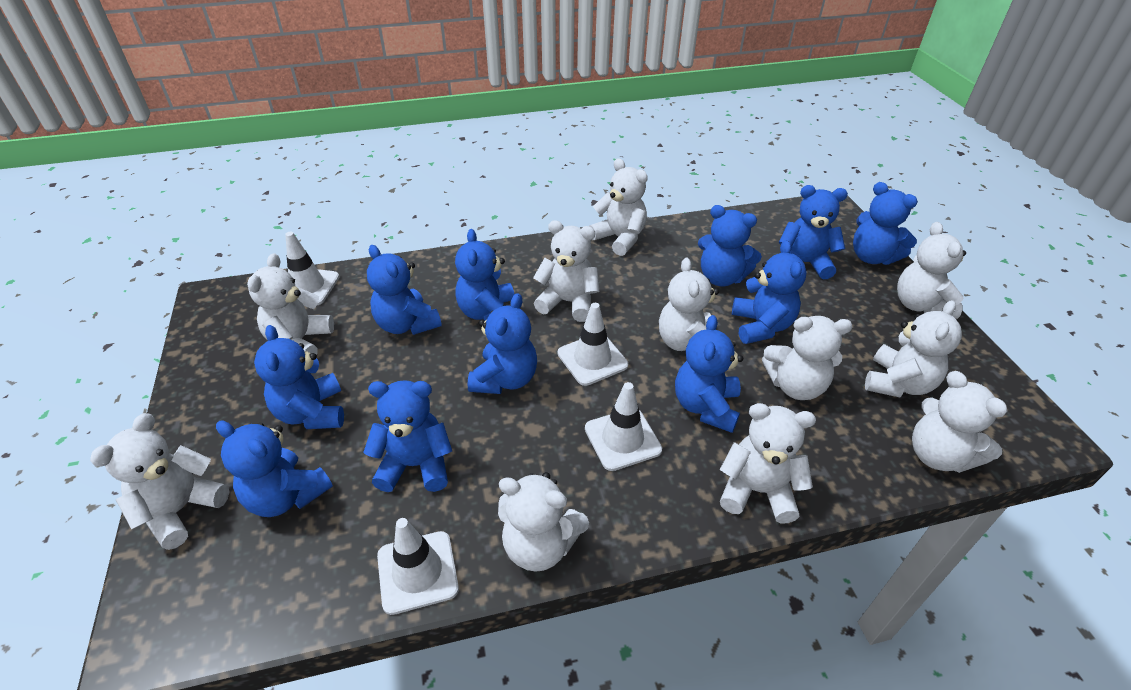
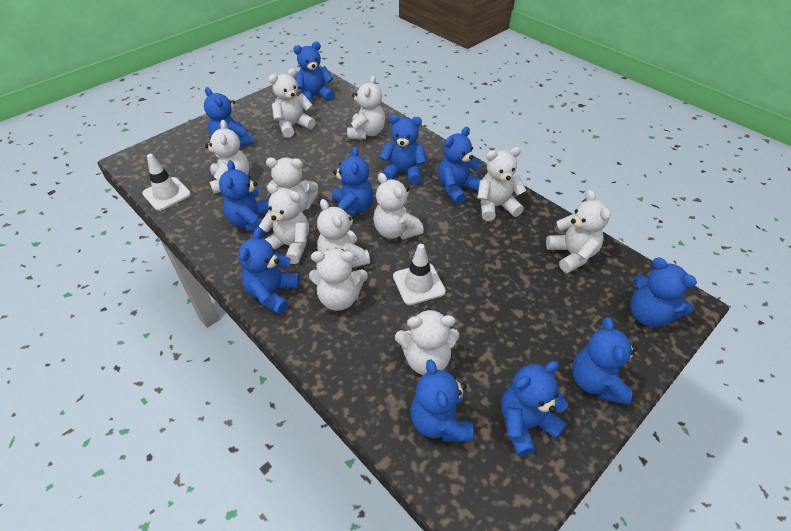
white traffic cone: 4 -> 2

